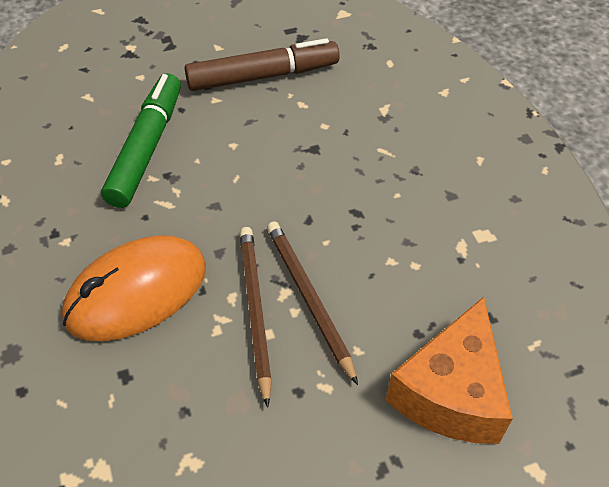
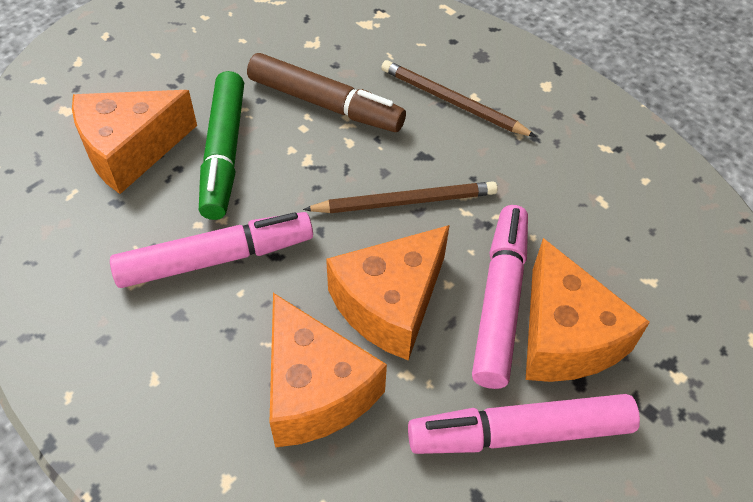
orange cheese: 1 -> 4
orange mouse: 1 -> 0
pink marker: 0 -> 3

